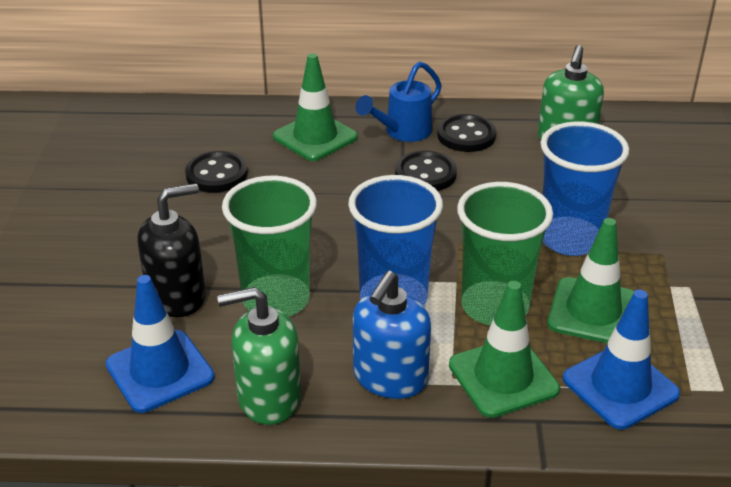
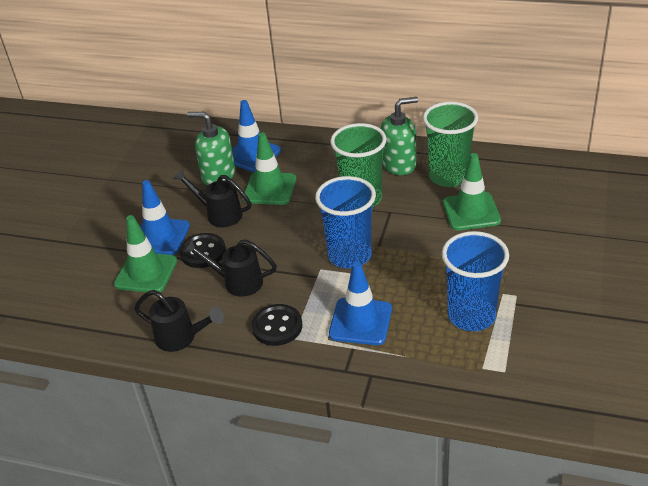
black button: 3 -> 2
black soap dispenser: 1 -> 0
black watering can: 0 -> 3
blue soap dispenser: 1 -> 0
blue traffic cone: 2 -> 3
blue watering can: 1 -> 0

